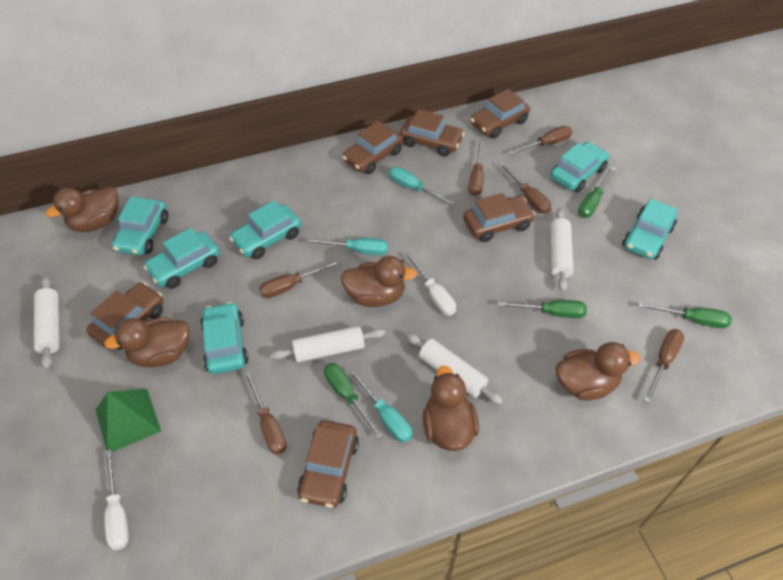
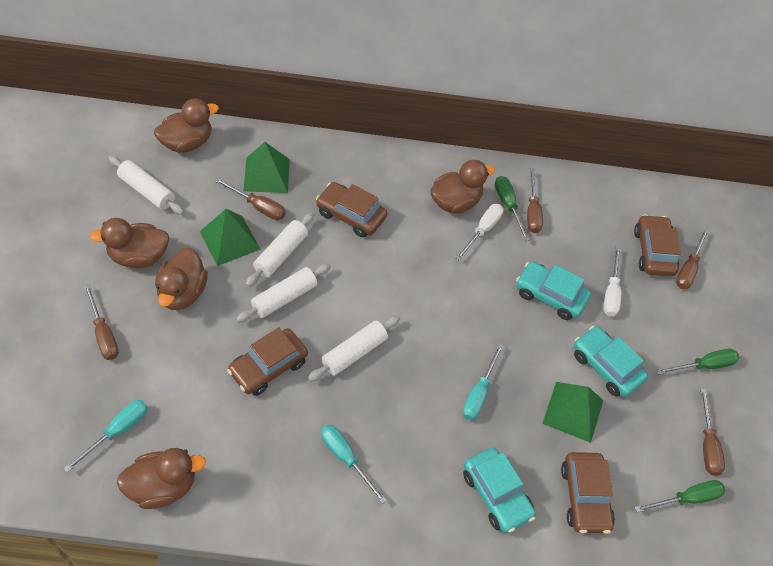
brown car: 6 -> 4
brown screwdriver: 6 -> 5
green pyramid: 1 -> 3
green screwdriver: 4 -> 3
turquoise car: 6 -> 3

